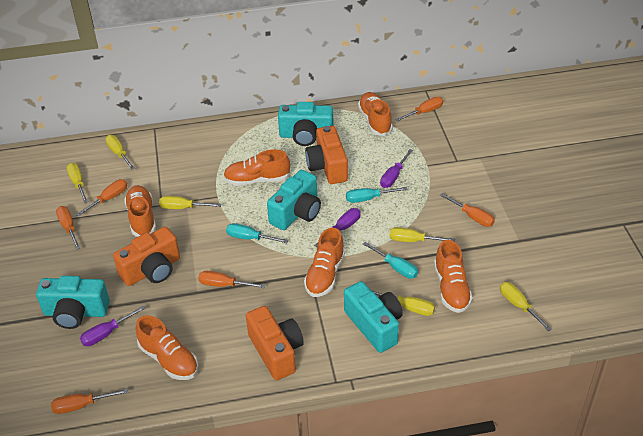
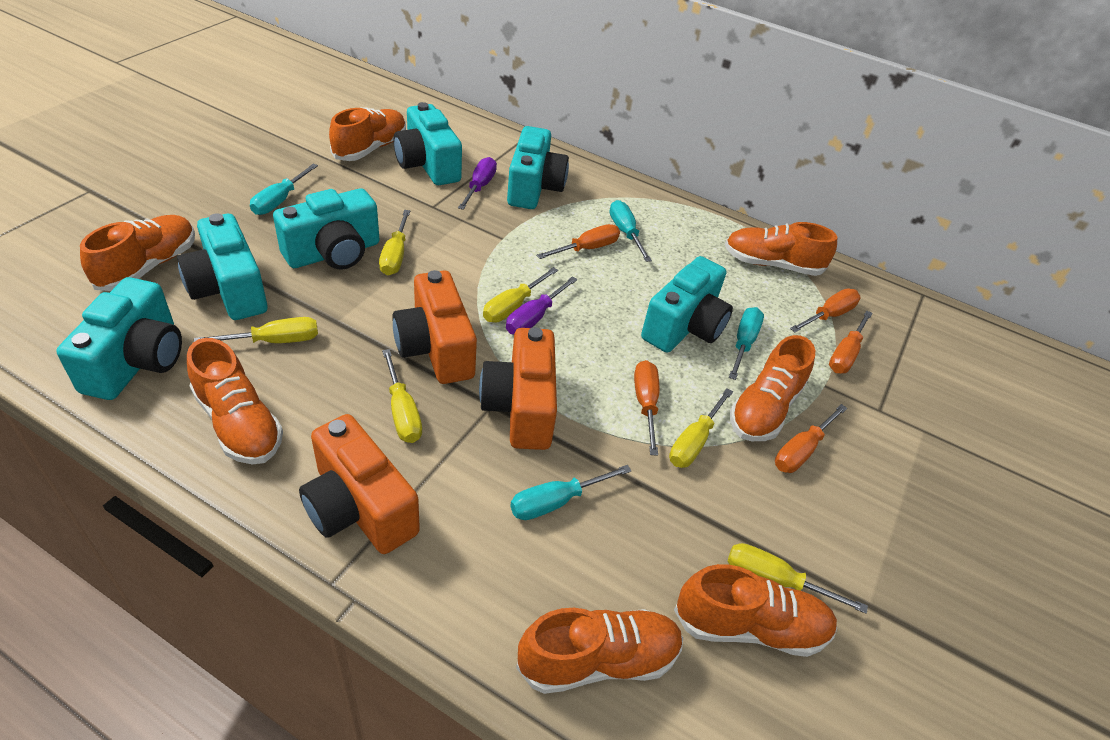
orange screwdriver: 6 -> 5
orange shoe: 6 -> 7
purple screwdriver: 3 -> 2
turquoise camera: 4 -> 6
turquoise screwdriver: 3 -> 4

